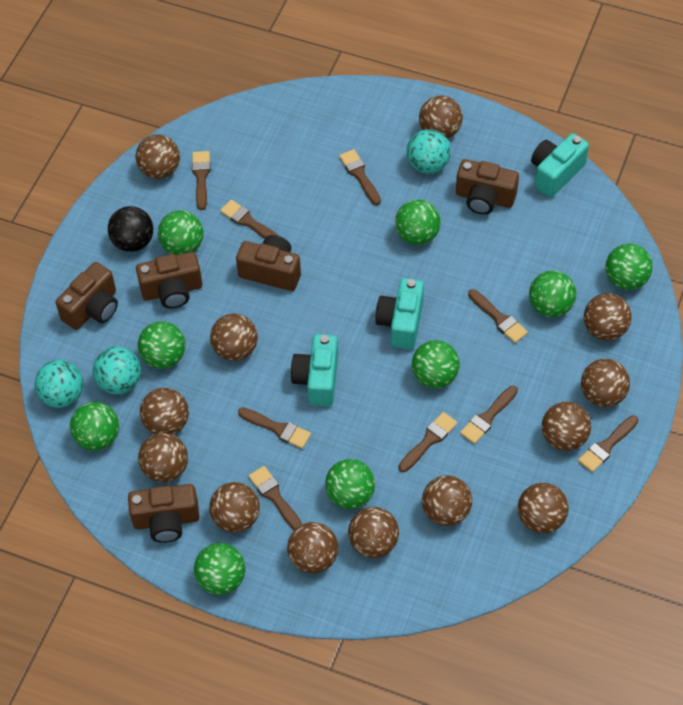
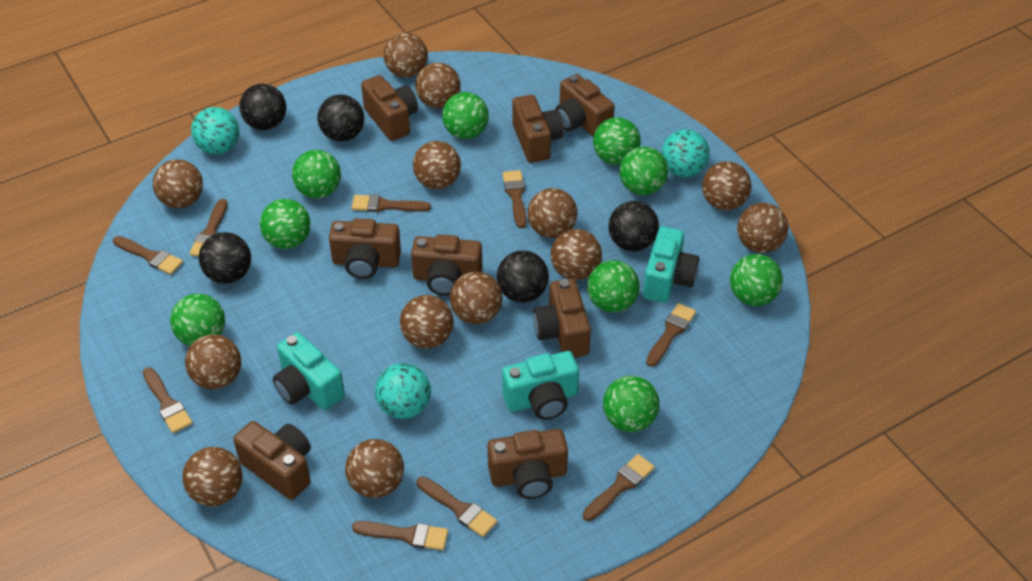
black ball: 1 -> 5
brown camera: 5 -> 8

